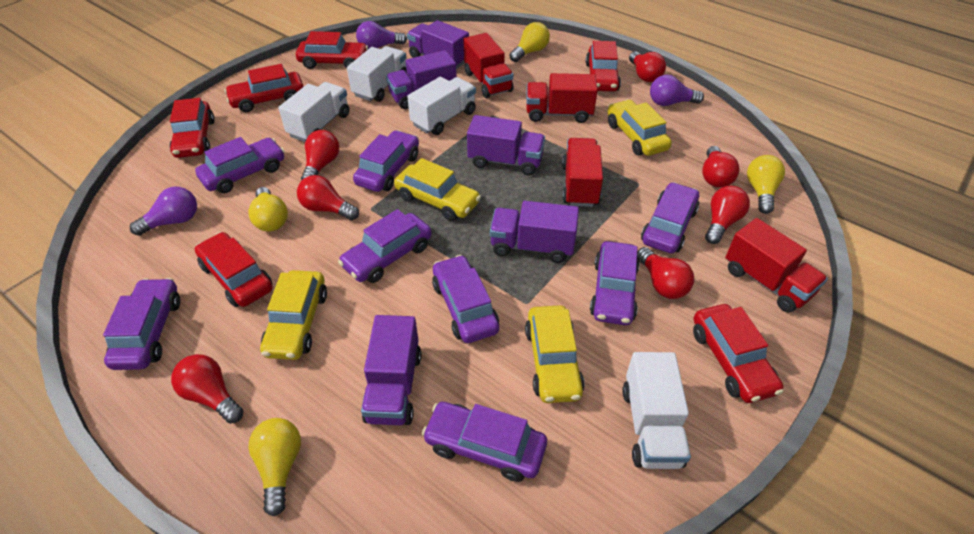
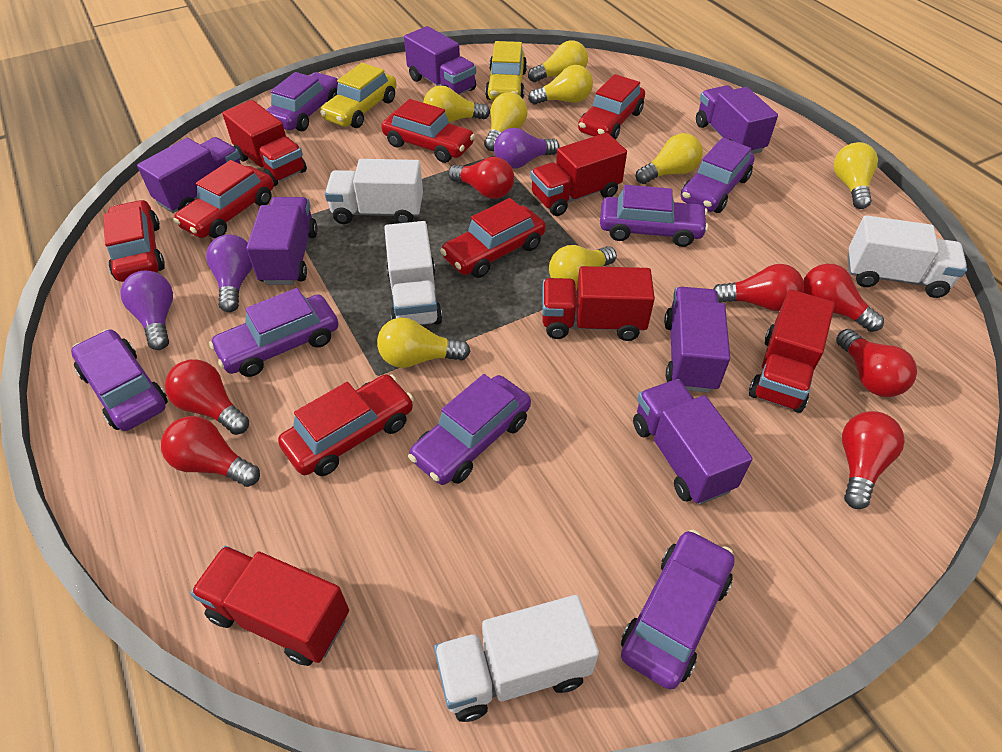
purple car: 8 -> 7
purple truck: 5 -> 6
red truck: 4 -> 5
yellow car: 4 -> 2
yellow light bulb: 4 -> 8

